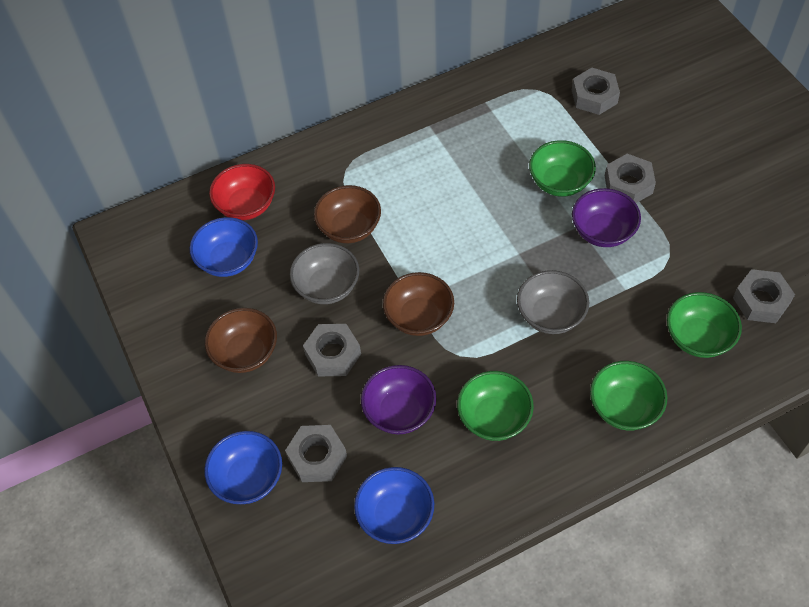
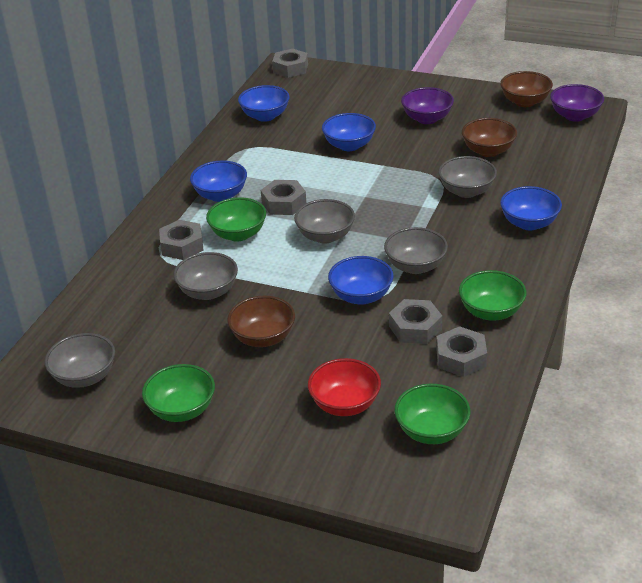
blue bowl: 3 -> 5
grey bowl: 2 -> 5

